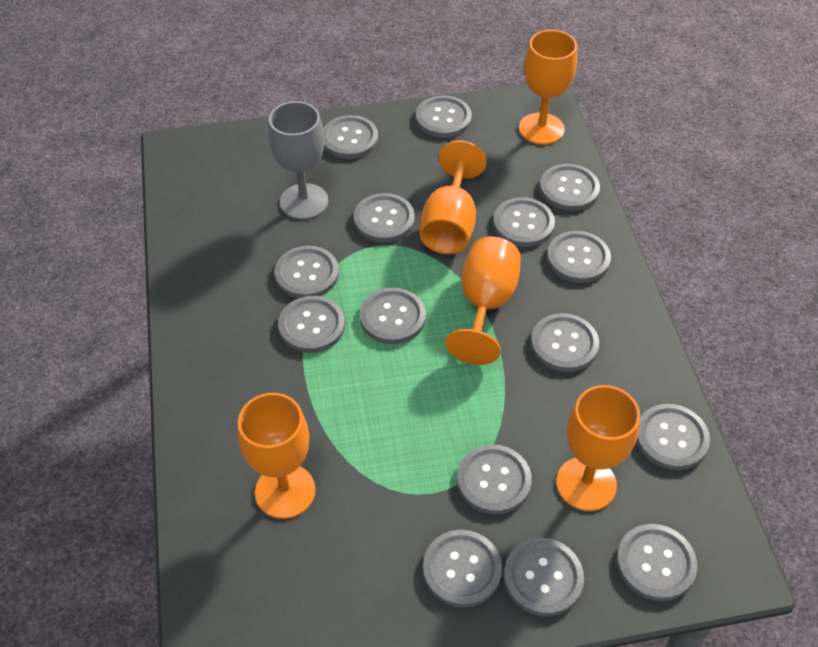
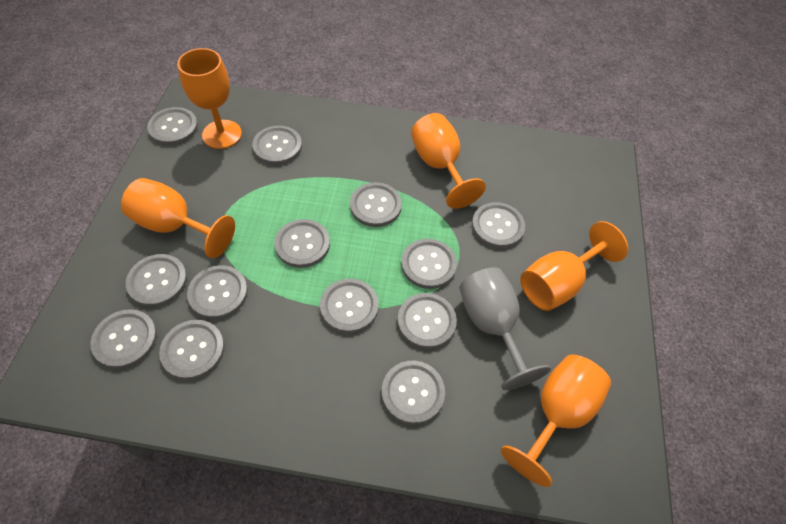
grey button: 15 -> 13

